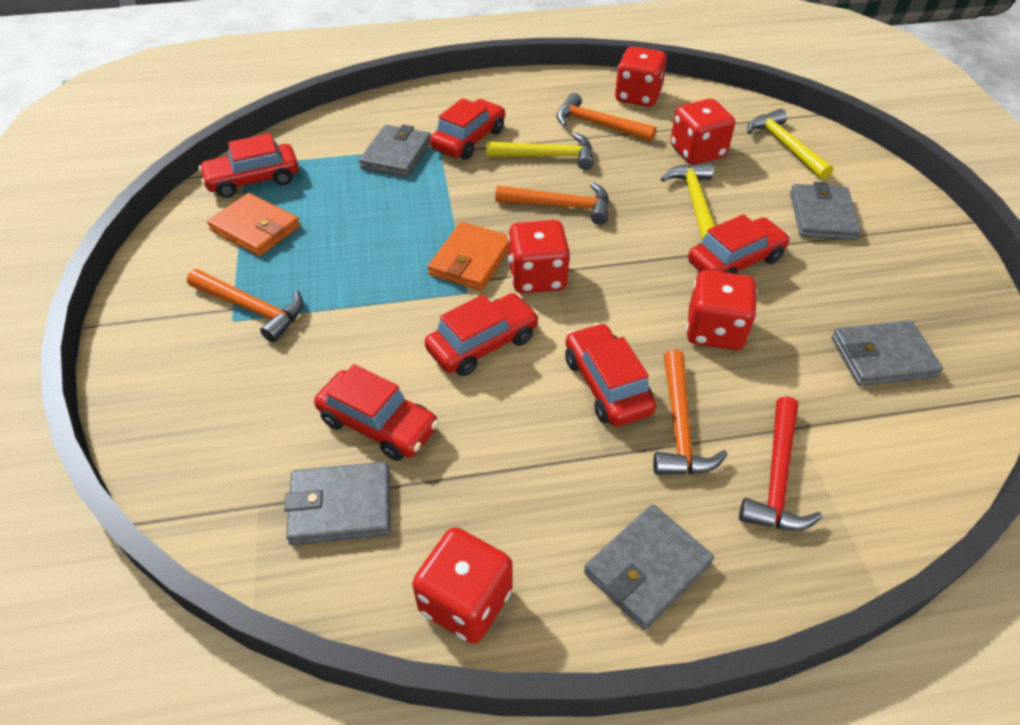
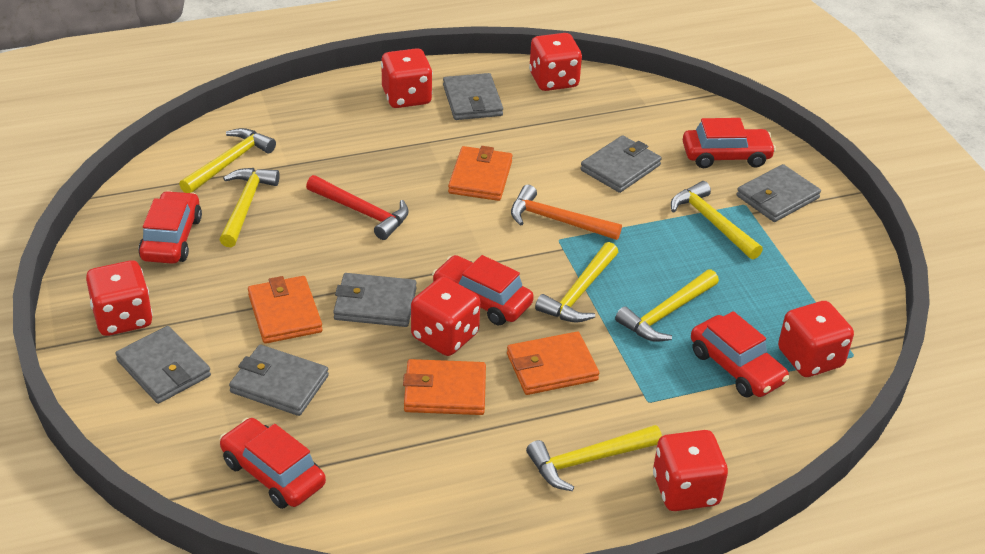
grey wallet: 5 -> 6
orange hammer: 4 -> 1
orange wallet: 2 -> 4
red car: 6 -> 5
red dice: 5 -> 6
yellow hammer: 3 -> 6

